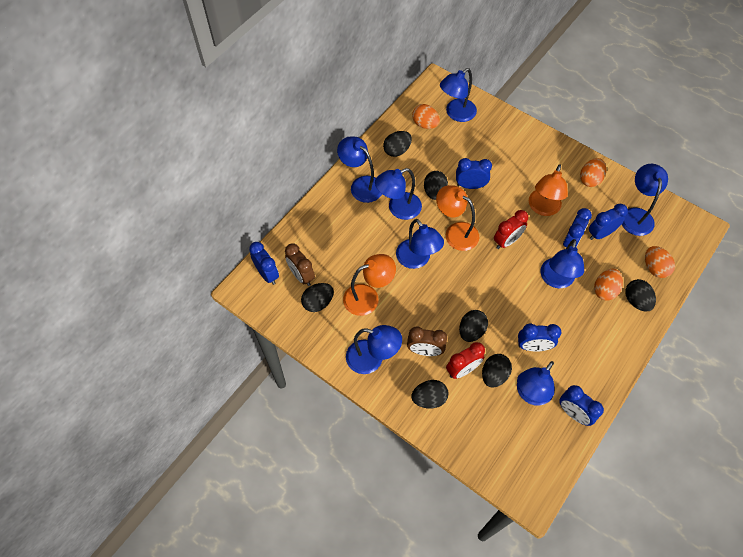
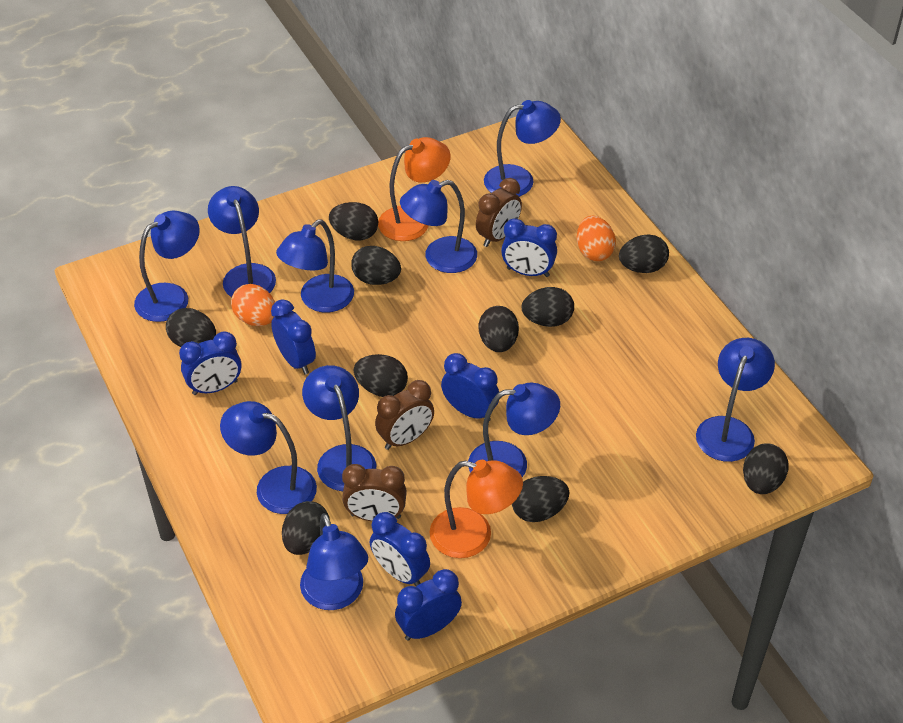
black egg: 7 -> 10
blue lamp: 8 -> 10
brown clock: 2 -> 3
orange egg: 4 -> 2
orange lamp: 3 -> 2
red clock: 2 -> 0

